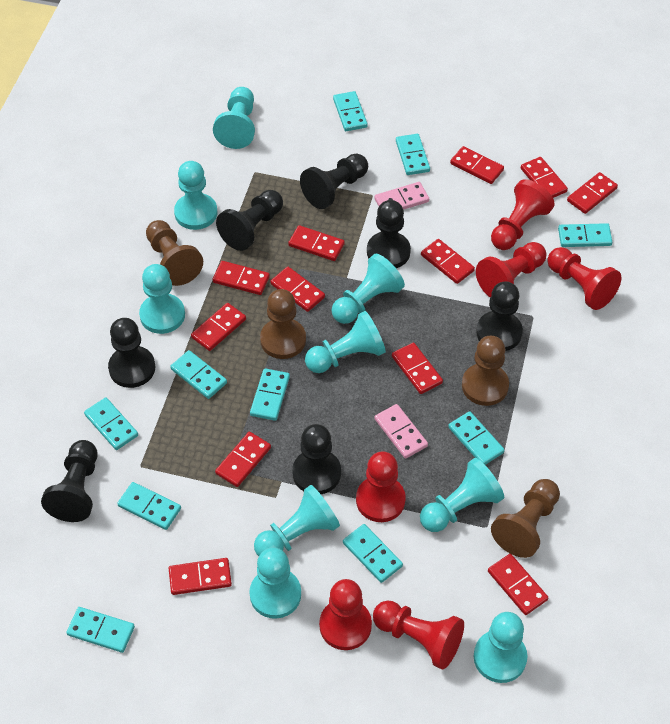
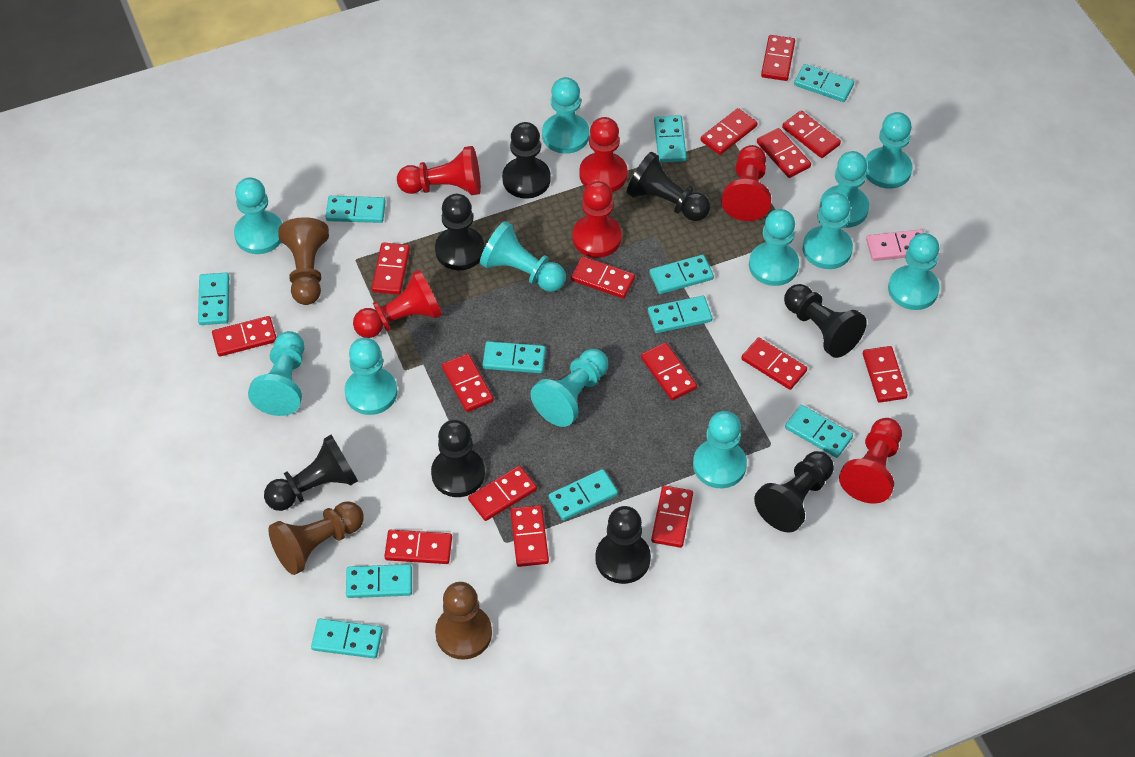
black pawn: 7 -> 8
brown pawn: 4 -> 3
pink domino: 2 -> 1
red domino: 12 -> 15
turquoise domino: 10 -> 11
turquoise pawn: 9 -> 12

